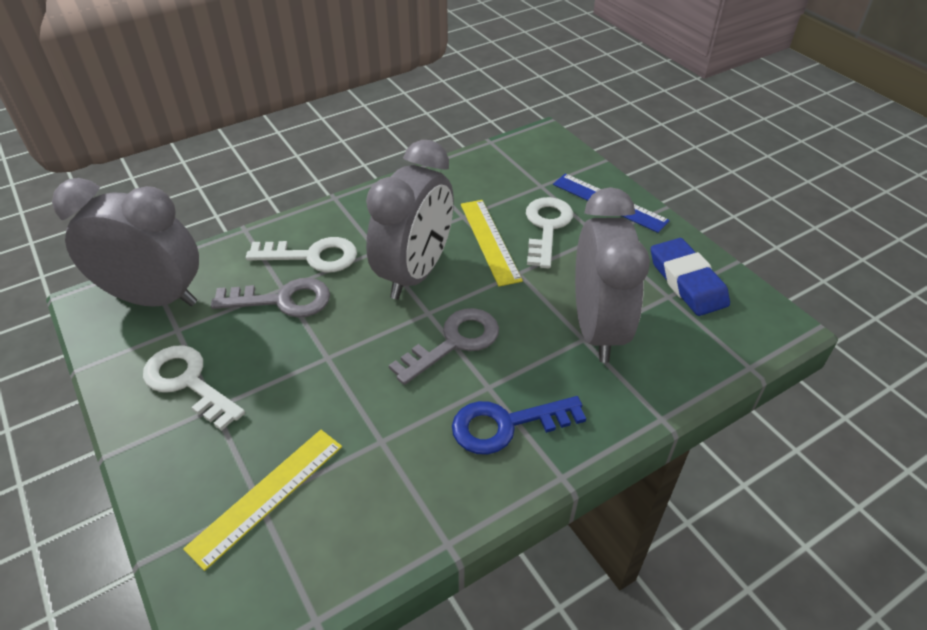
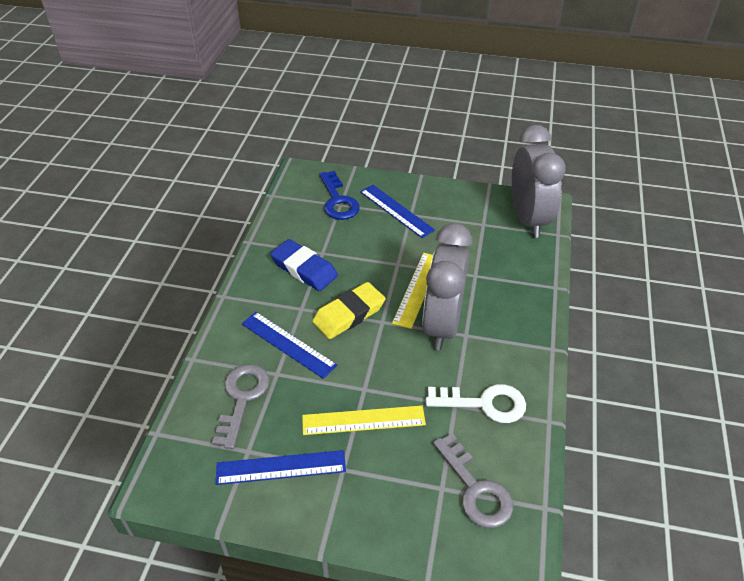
blue ruler: 1 -> 3
grey clock: 3 -> 2
white key: 3 -> 1
yellow eraser: 0 -> 1

